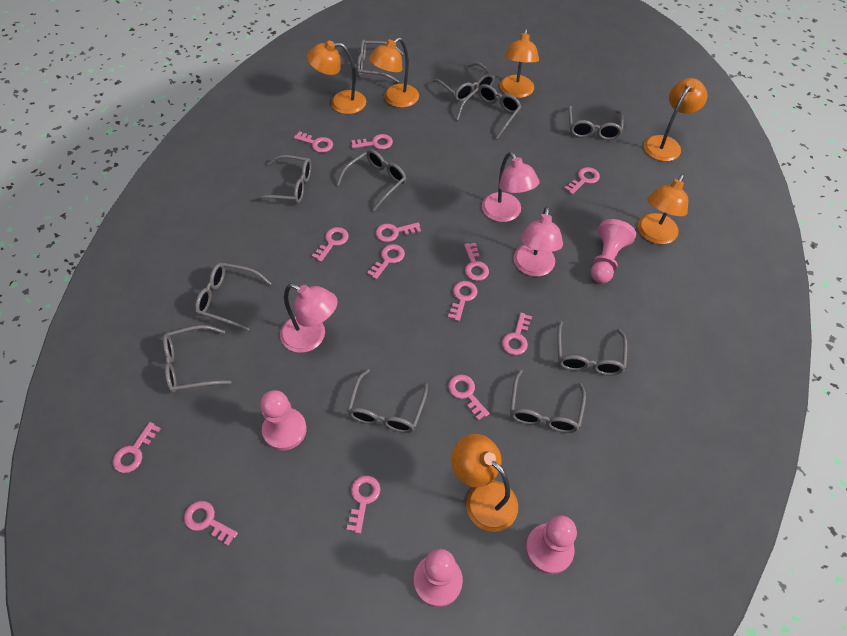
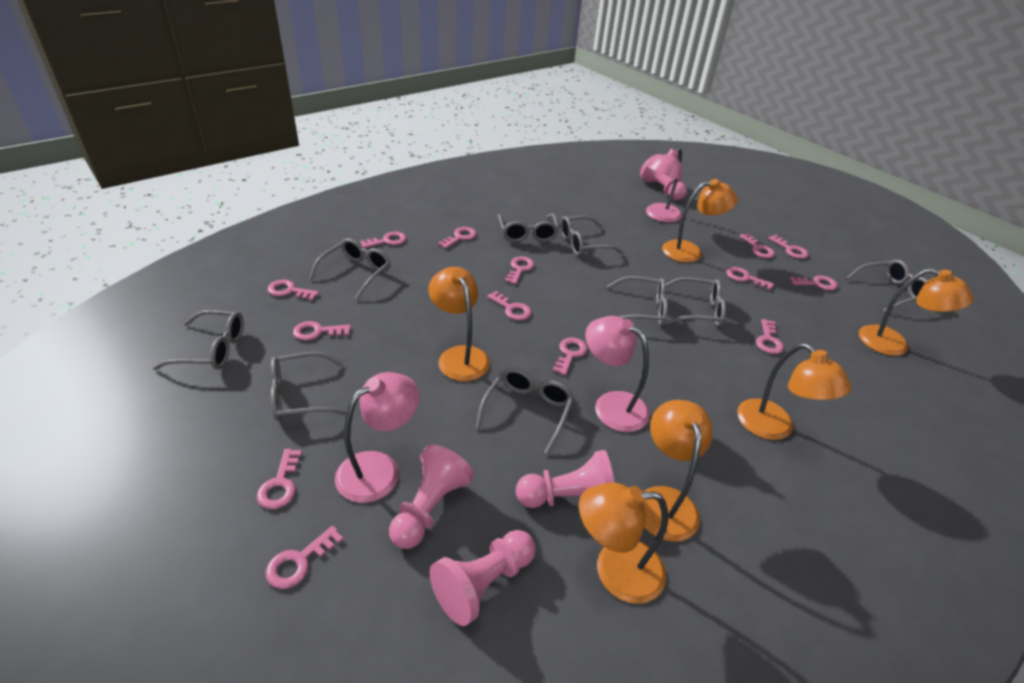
grey glasses: 11 -> 9
pink key: 13 -> 14

